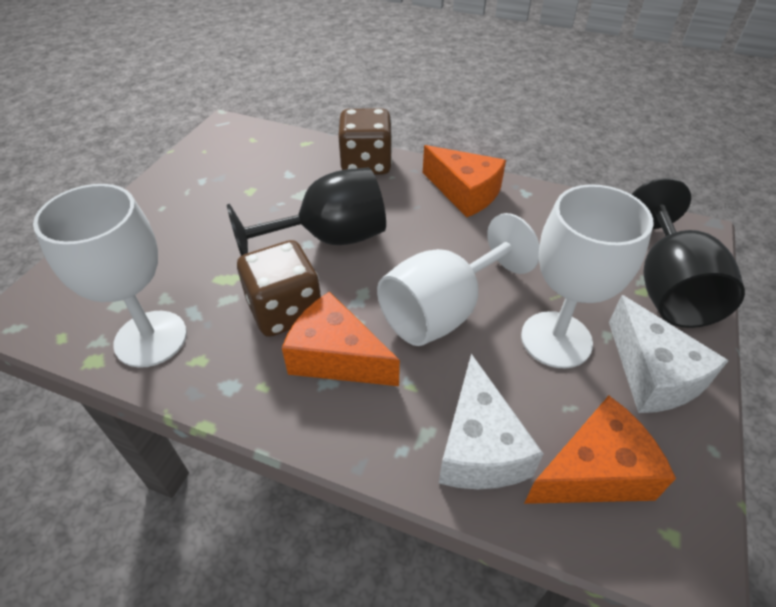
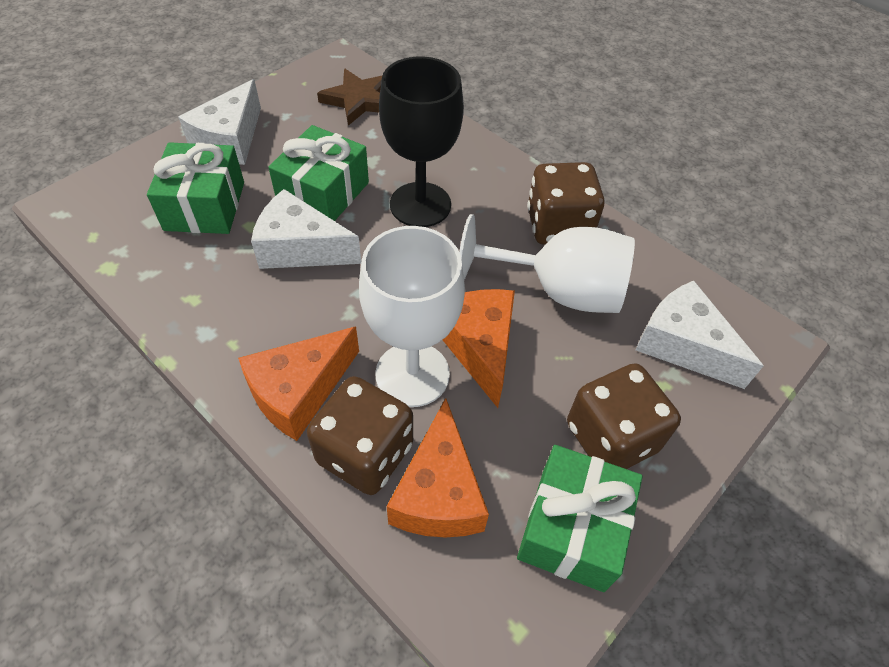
black goblet: 2 -> 1
brown dice: 2 -> 3
brown star: 0 -> 1
green gift: 0 -> 3
white cheese: 2 -> 3
white goblet: 3 -> 2

